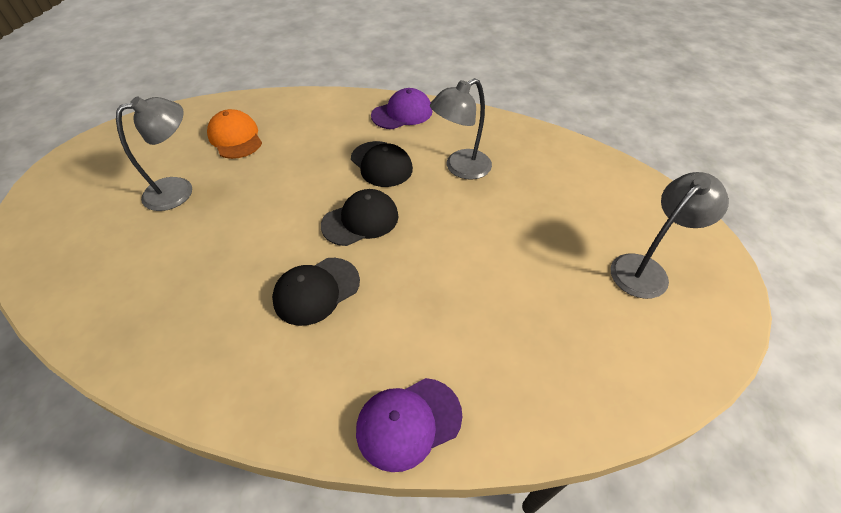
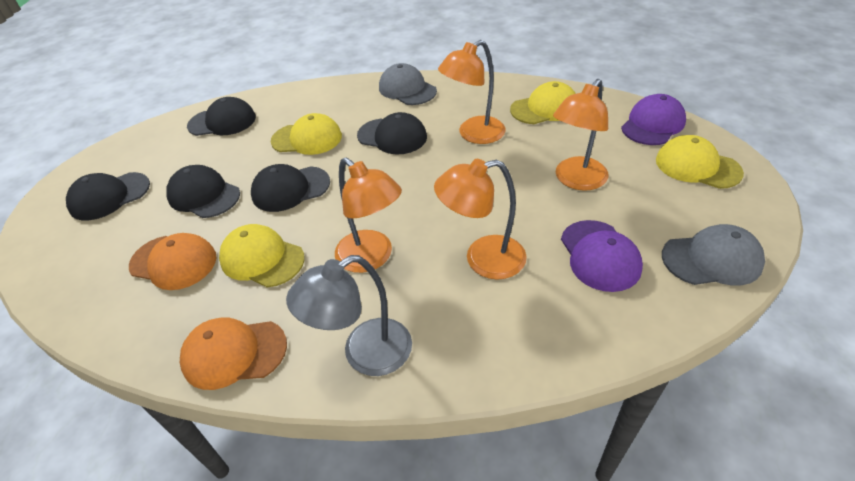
black cap: 3 -> 5
grey cap: 0 -> 2
grey lamp: 3 -> 1
orange cap: 1 -> 2
orange lamp: 0 -> 4
yellow cap: 0 -> 4

